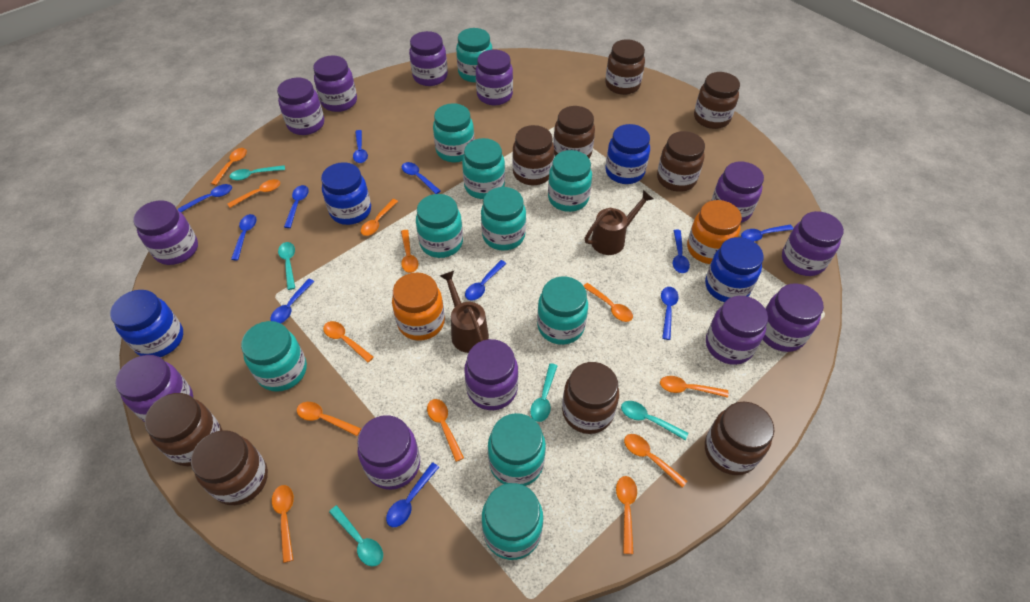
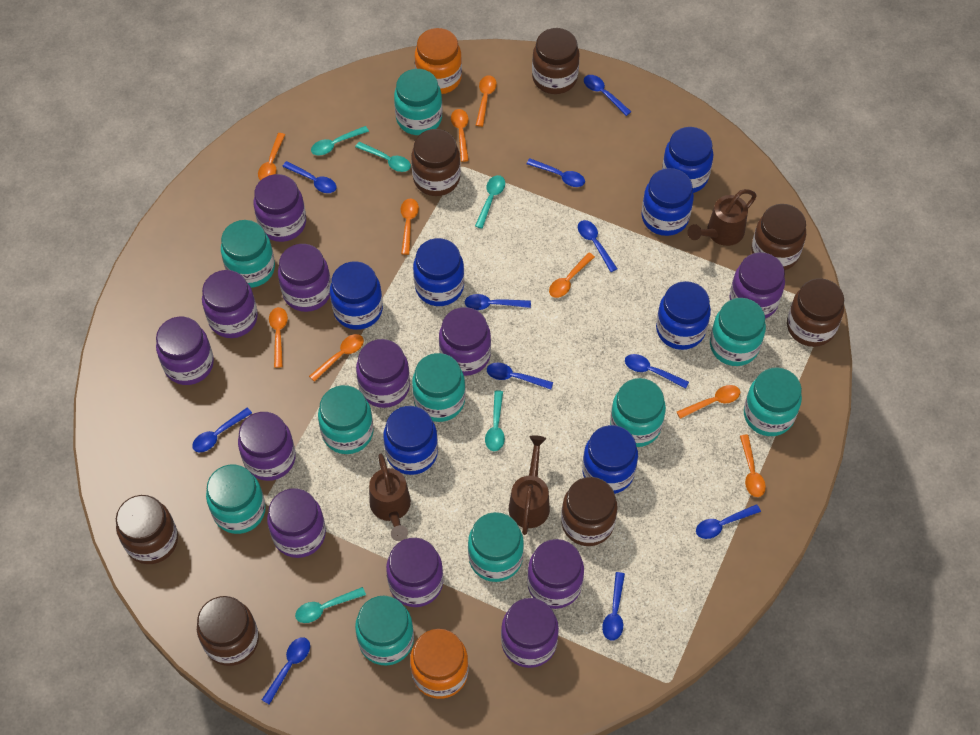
blue jar: 4 -> 7
brown jar: 9 -> 7
brown watering can: 2 -> 3
orange spoon: 12 -> 9

